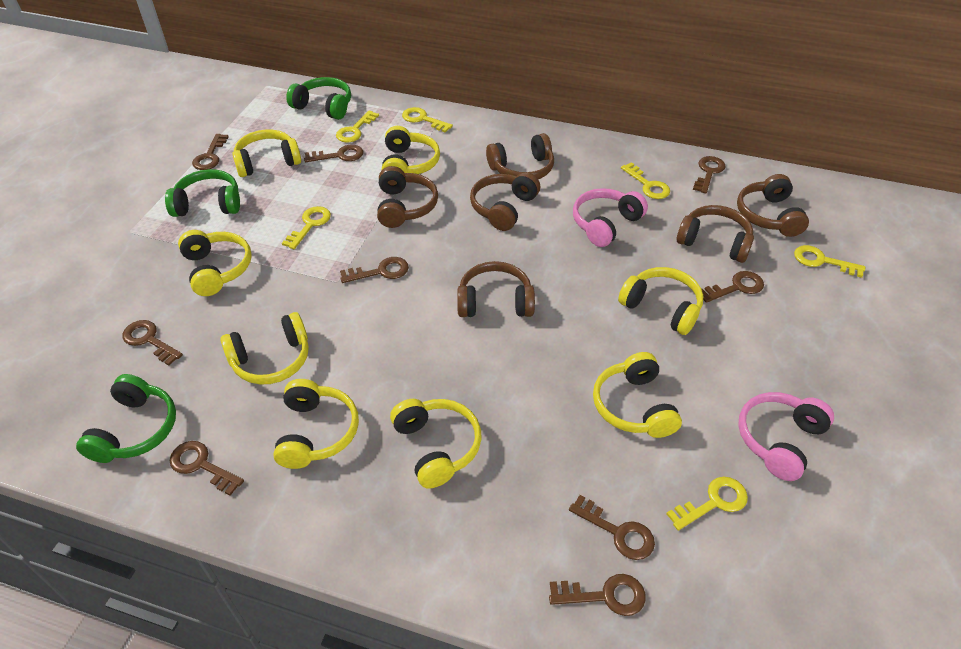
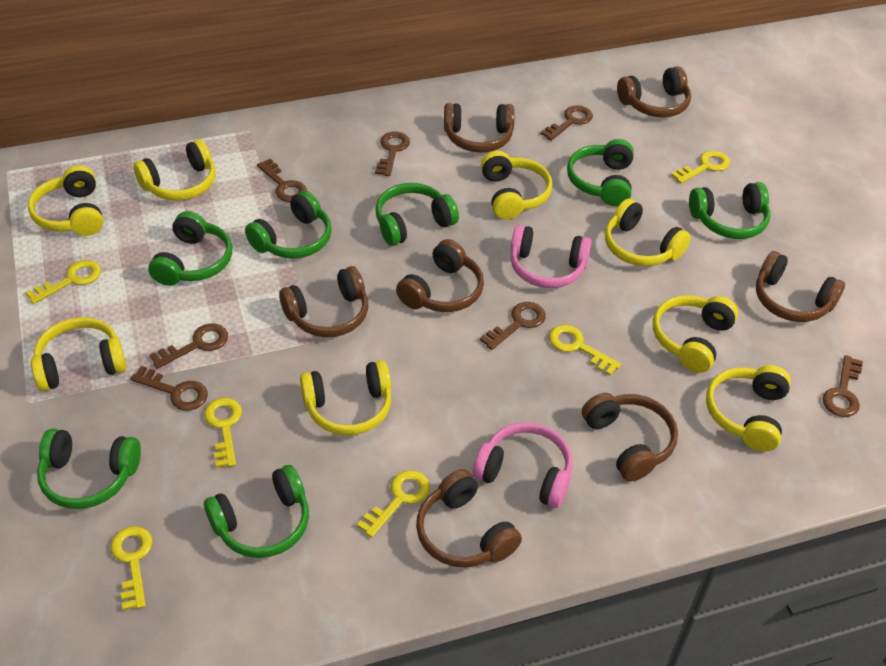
brown headphones: 6 -> 7
brown key: 9 -> 7
green headphones: 3 -> 7

